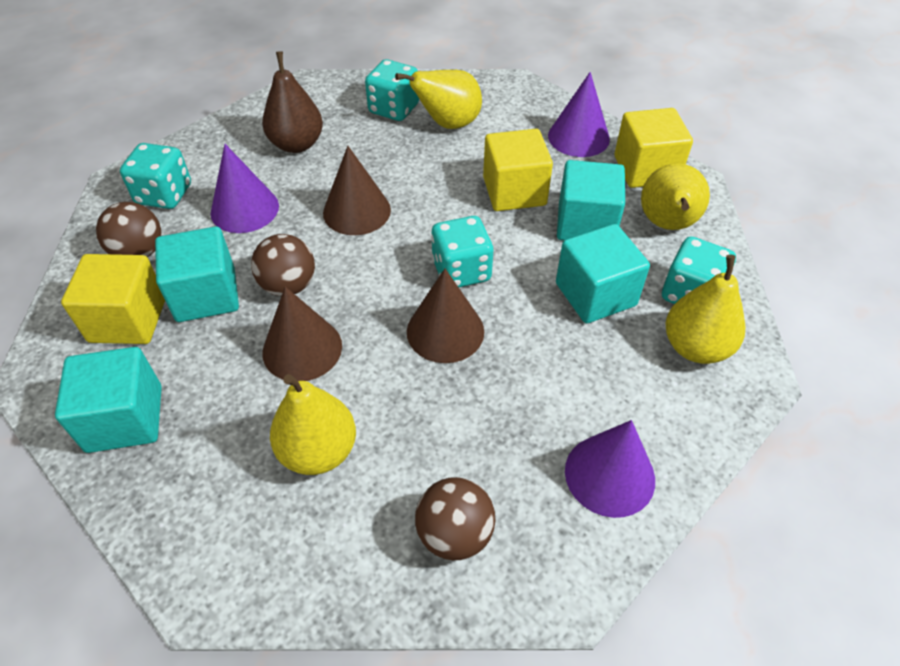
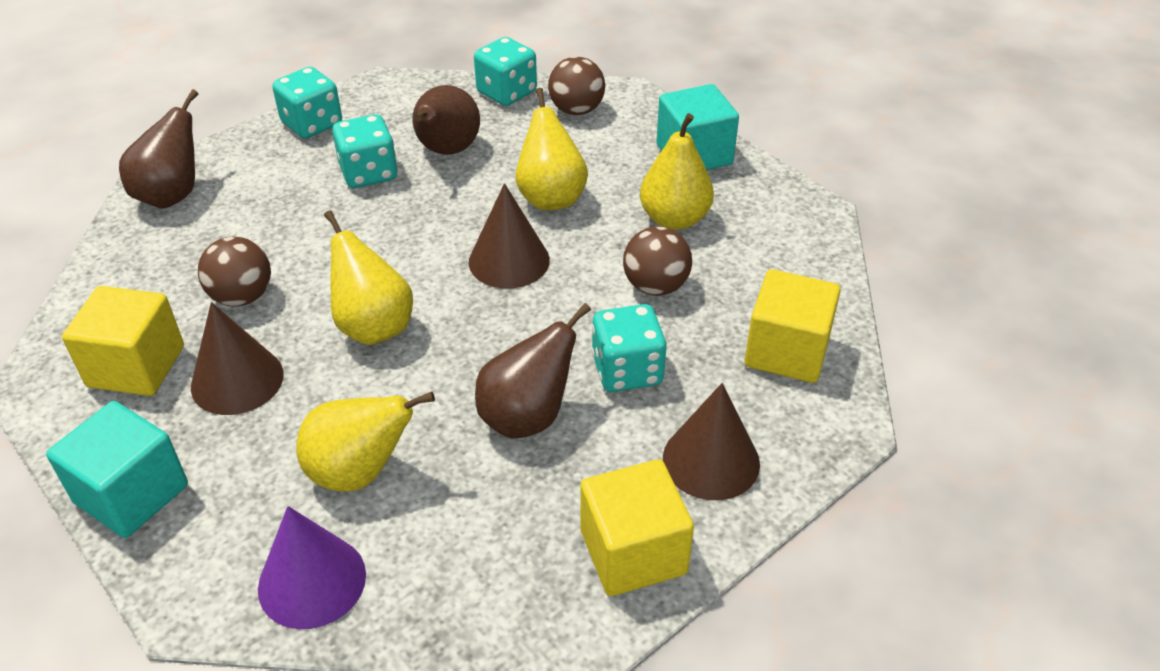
brown pear: 1 -> 3
purple cone: 3 -> 1
turquoise cube: 4 -> 2

